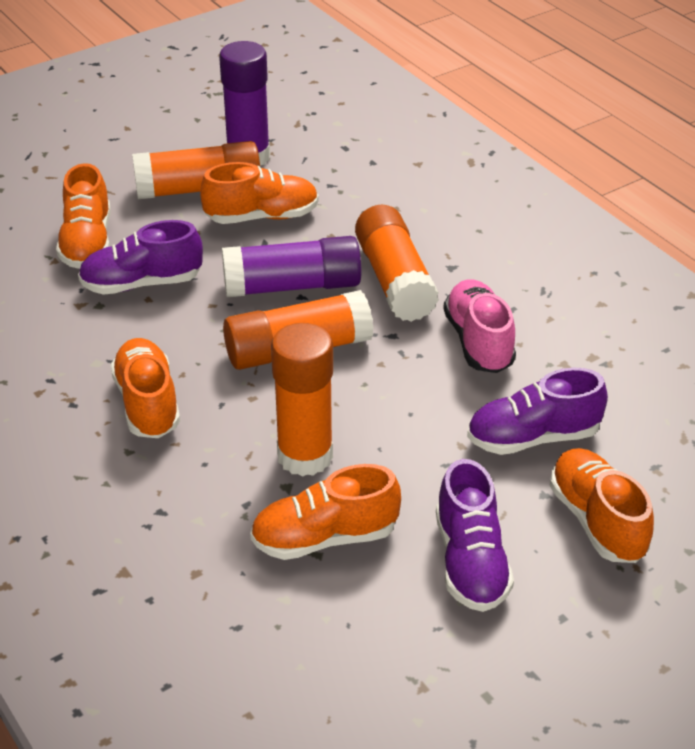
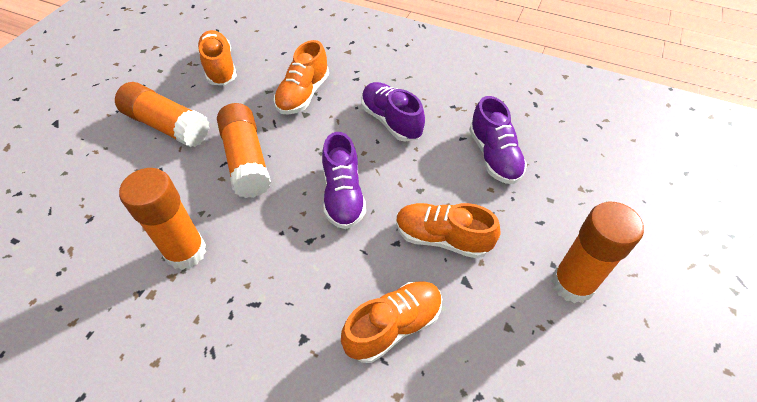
orange shoe: 5 -> 4
pink shoe: 1 -> 0
purple glue stick: 2 -> 0

